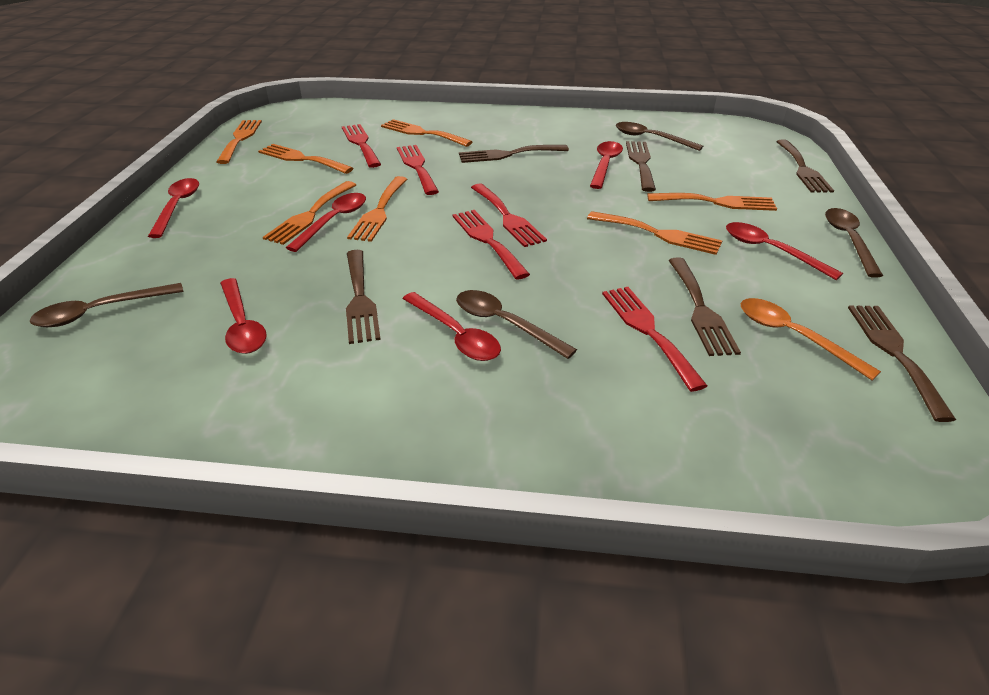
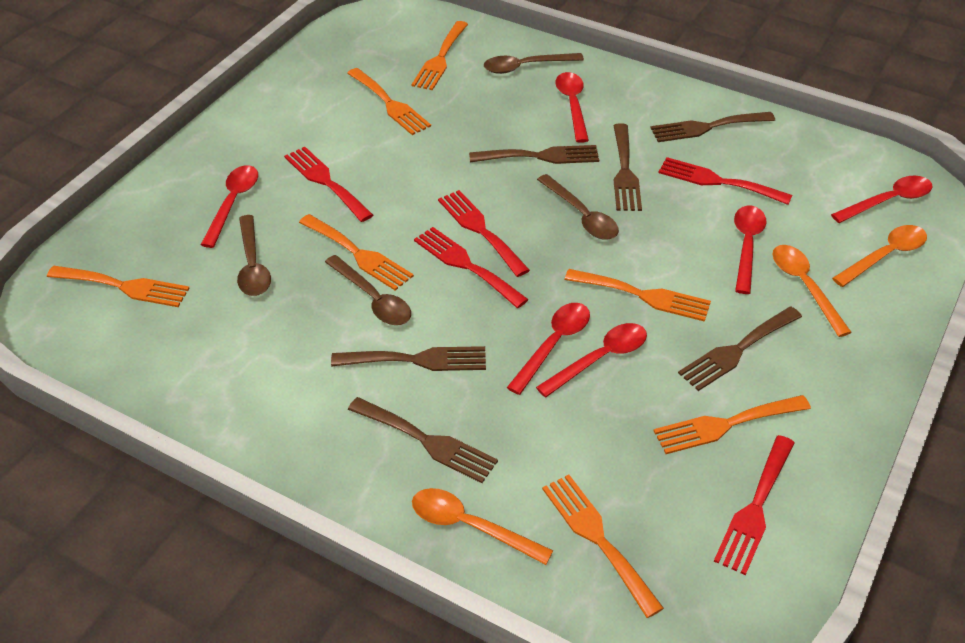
orange spoon: 1 -> 3

